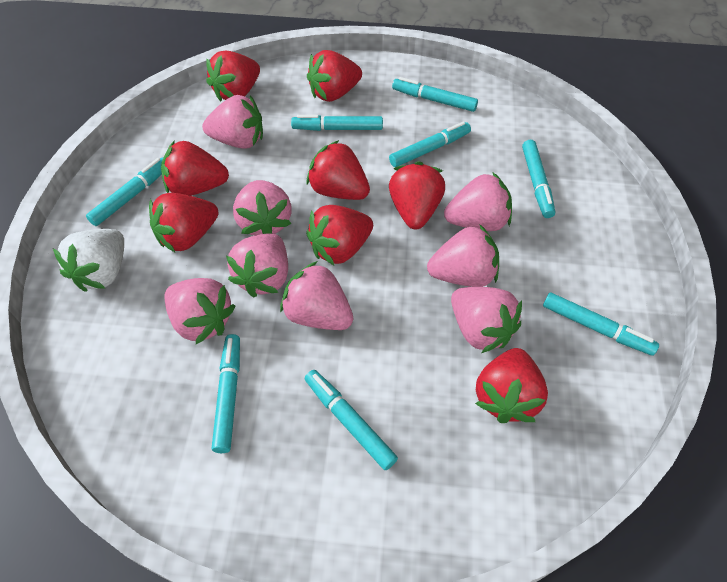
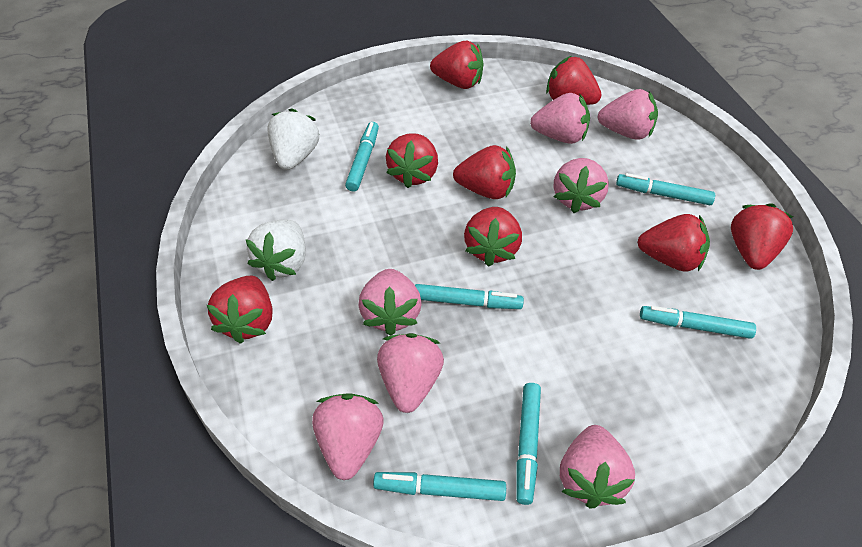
pink strawberry: 8 -> 7
turquoise marker: 8 -> 6
white strawberry: 1 -> 2

